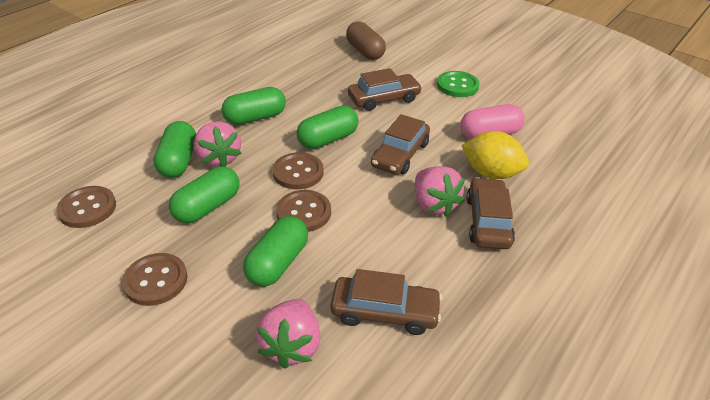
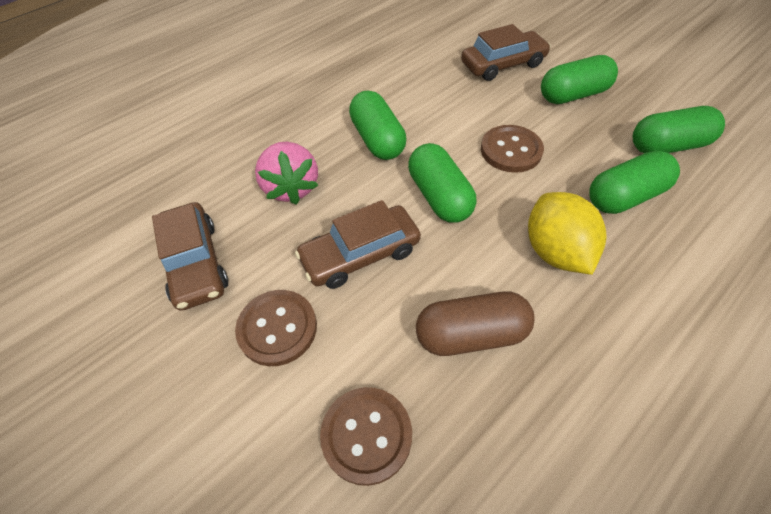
brown button: 4 -> 3
brown car: 4 -> 3
green button: 1 -> 0
pink capsule: 1 -> 0
pink strawberry: 3 -> 1

